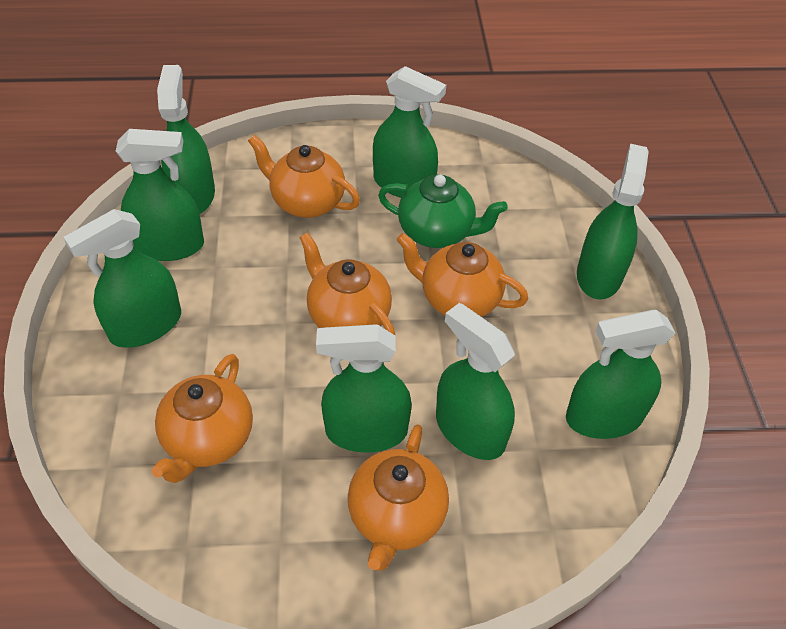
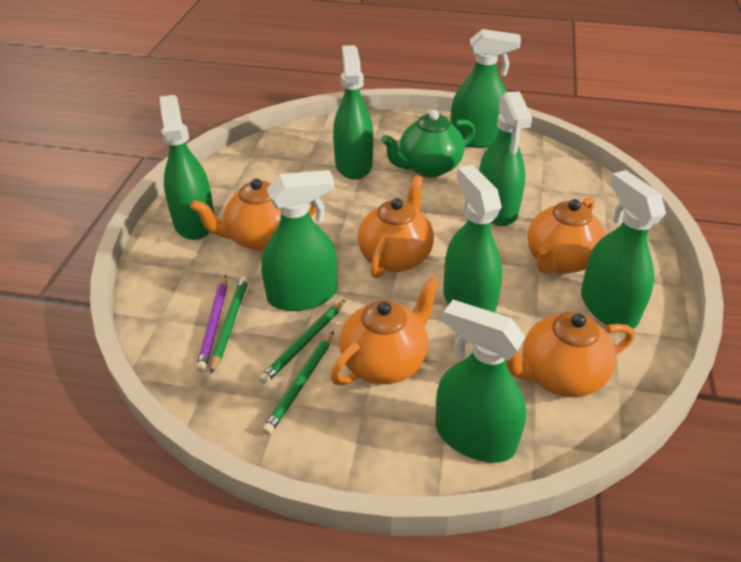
green pencil: 0 -> 3
purple pencil: 0 -> 1

